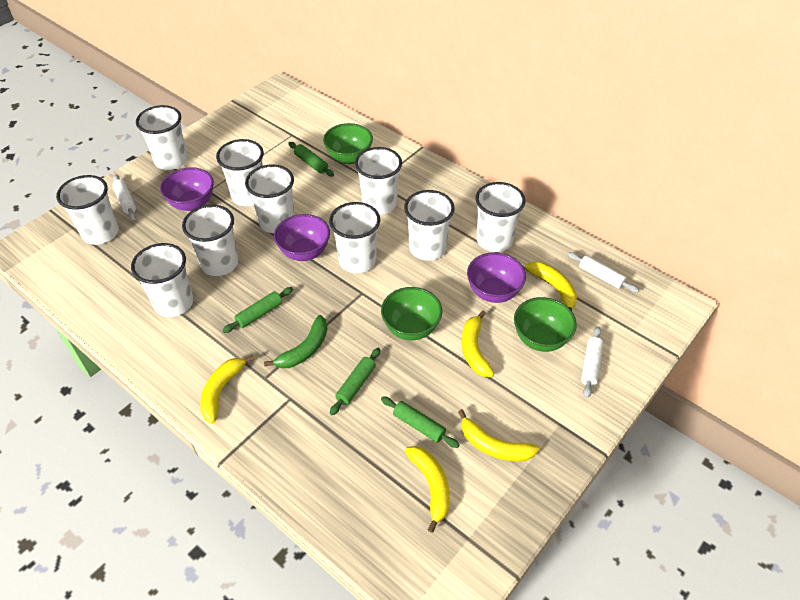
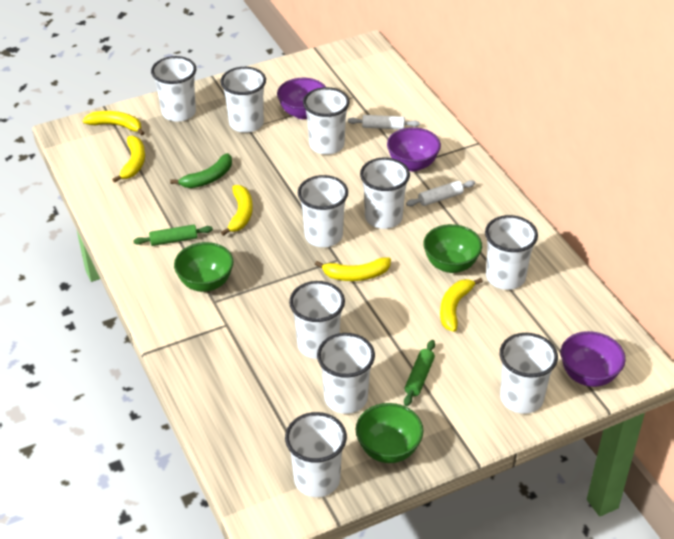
green rolling pin: 4 -> 2
white rolling pin: 3 -> 2

